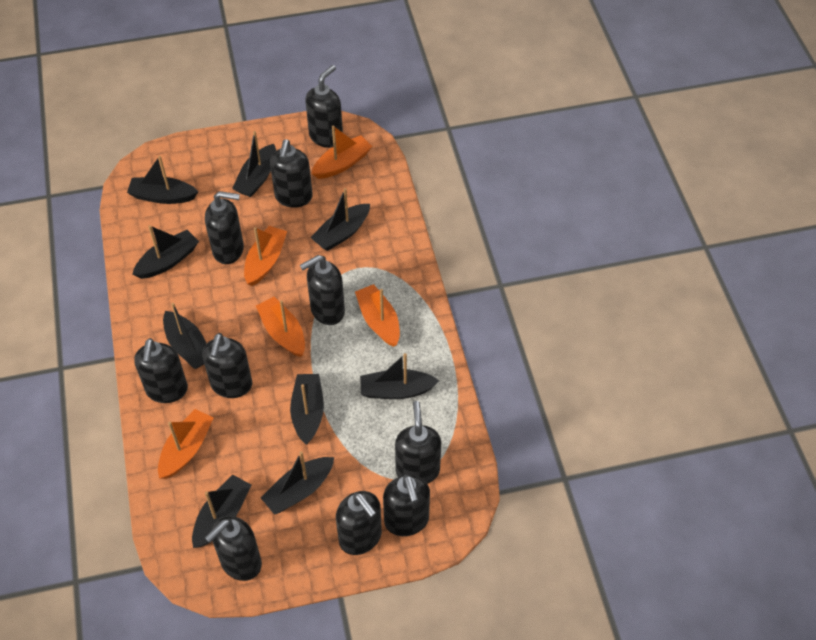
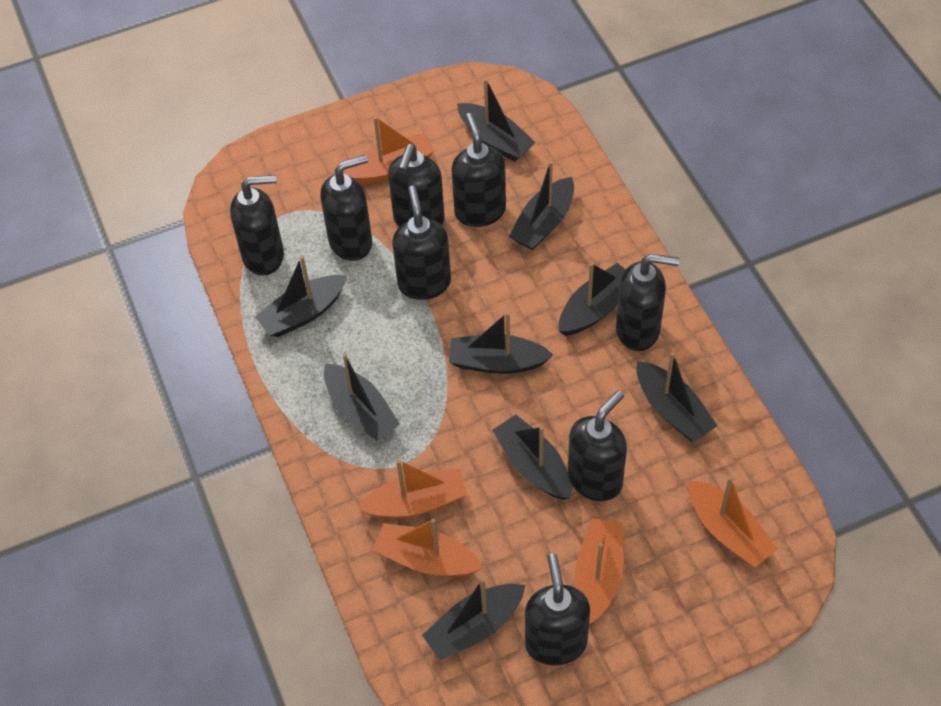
black soap dispenser: 10 -> 8

